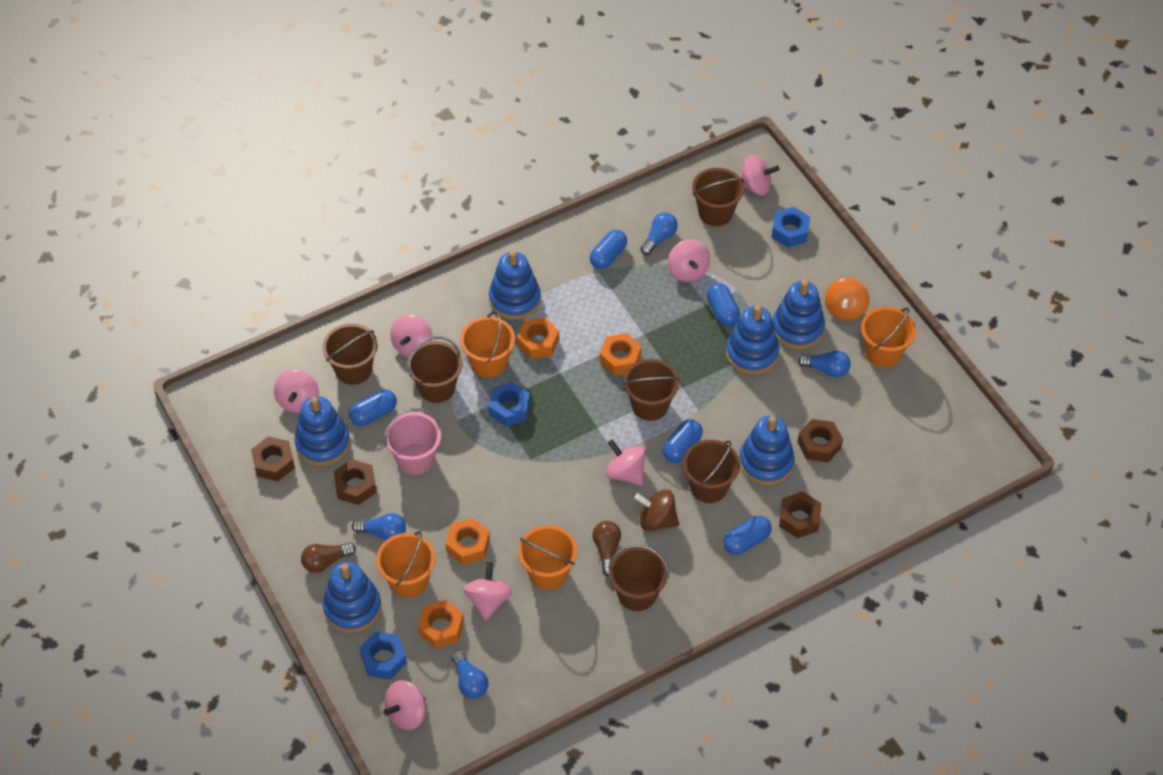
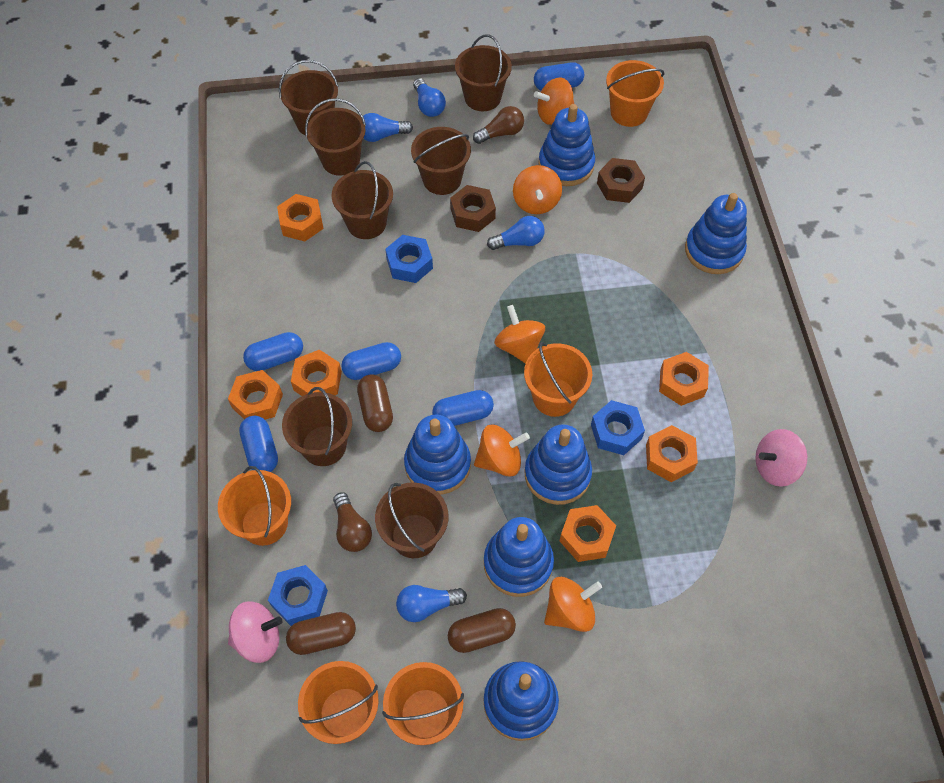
brown bucket: 6 -> 7
brown capsule: 0 -> 3
brown nut: 4 -> 2
brown spinning top: 1 -> 0
orange bucket: 4 -> 5
orange nut: 4 -> 6
orange spinning top: 1 -> 5
pink bucket: 1 -> 0
pink spinning top: 7 -> 2

